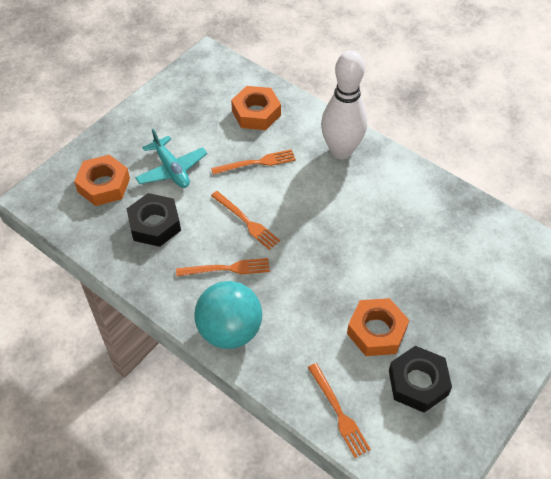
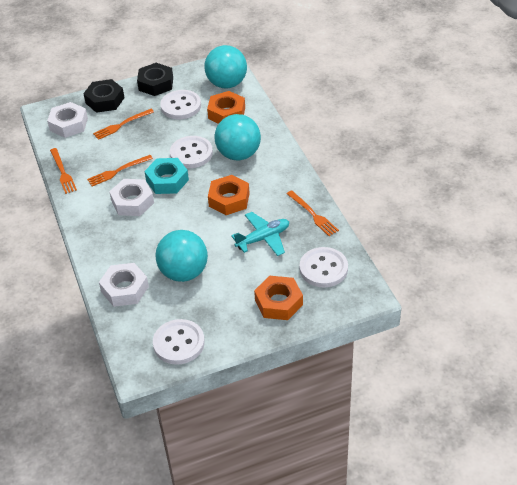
turquoise ball: 1 -> 3
turquoise nut: 0 -> 1
white bowling pin: 1 -> 0
white button: 0 -> 4
white nut: 0 -> 3

